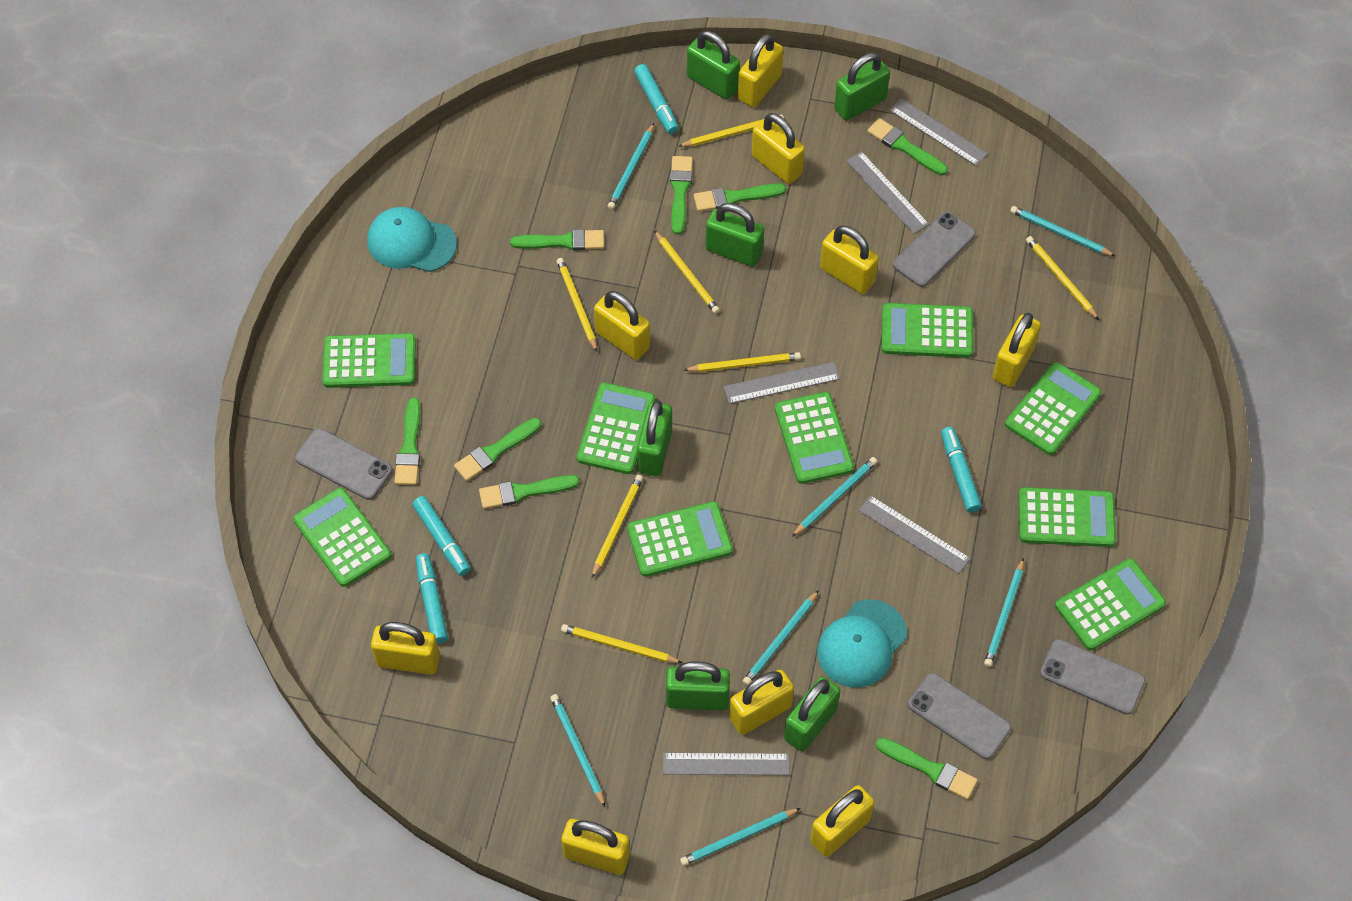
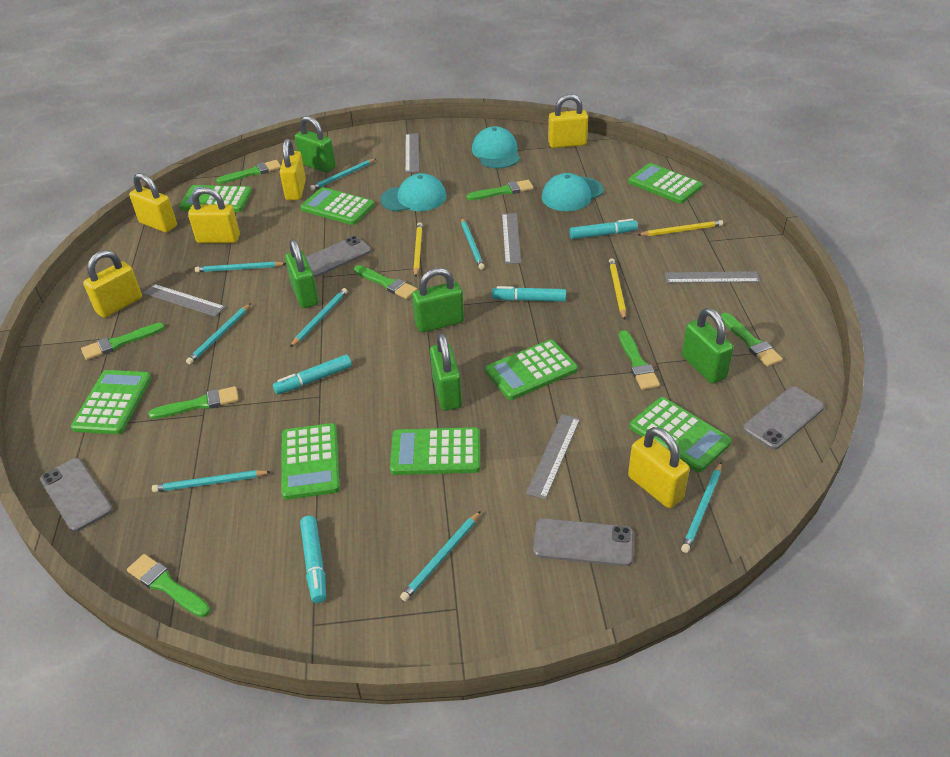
green calculator: 9 -> 8
green padlock: 6 -> 5
turquoise cap: 2 -> 3
turquoise pencil: 7 -> 8
yellow padlock: 9 -> 6
yellow pencil: 7 -> 3

